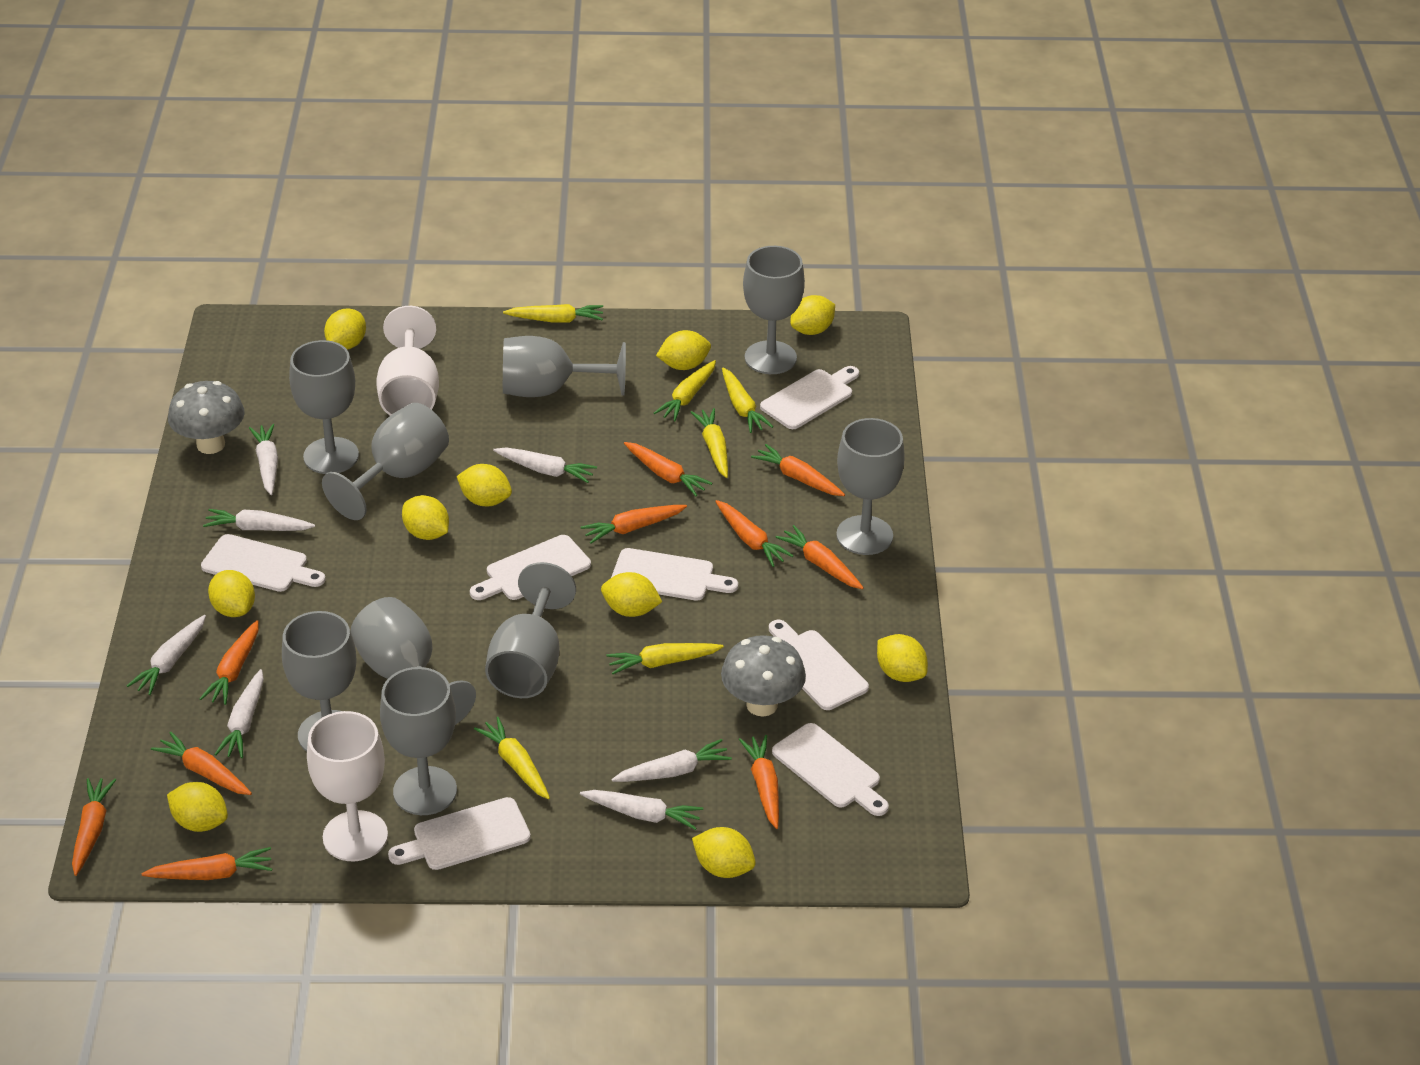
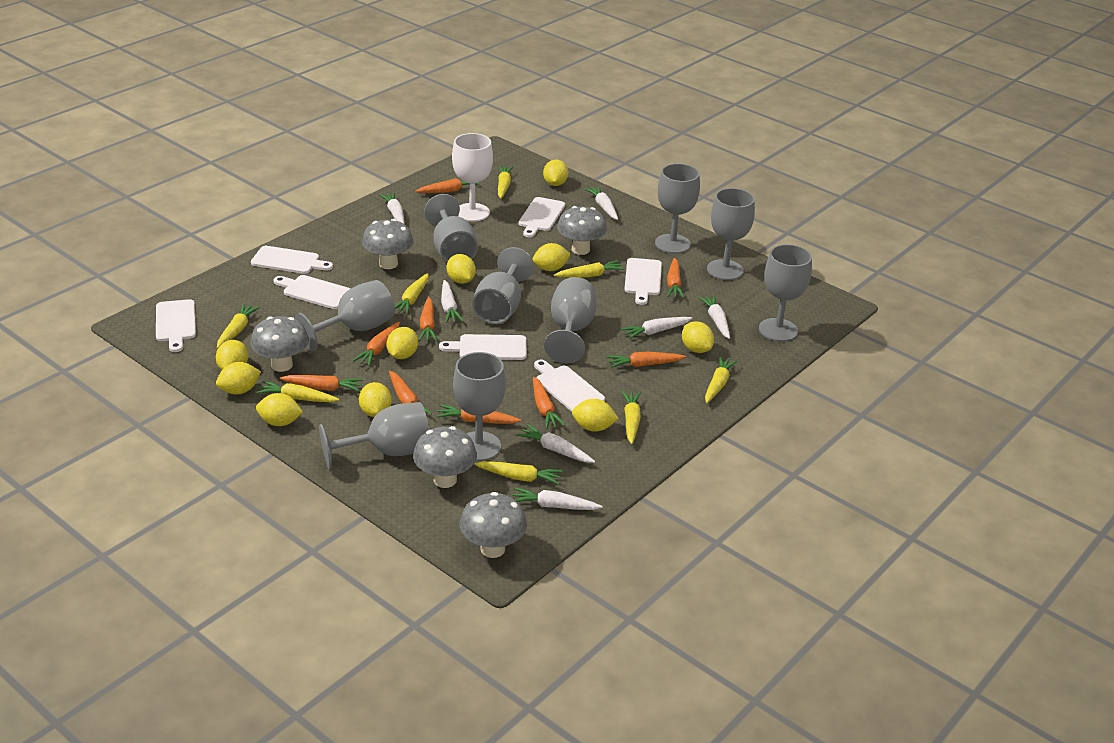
grey mushroom: 2 -> 5
orange carrot: 10 -> 9
white goblet: 2 -> 1
yellow carrot: 6 -> 8

